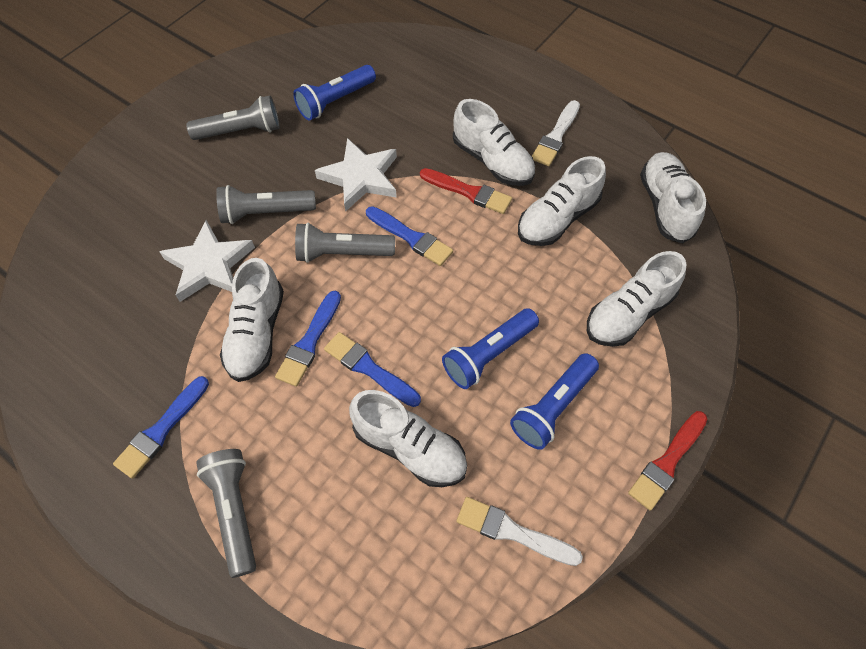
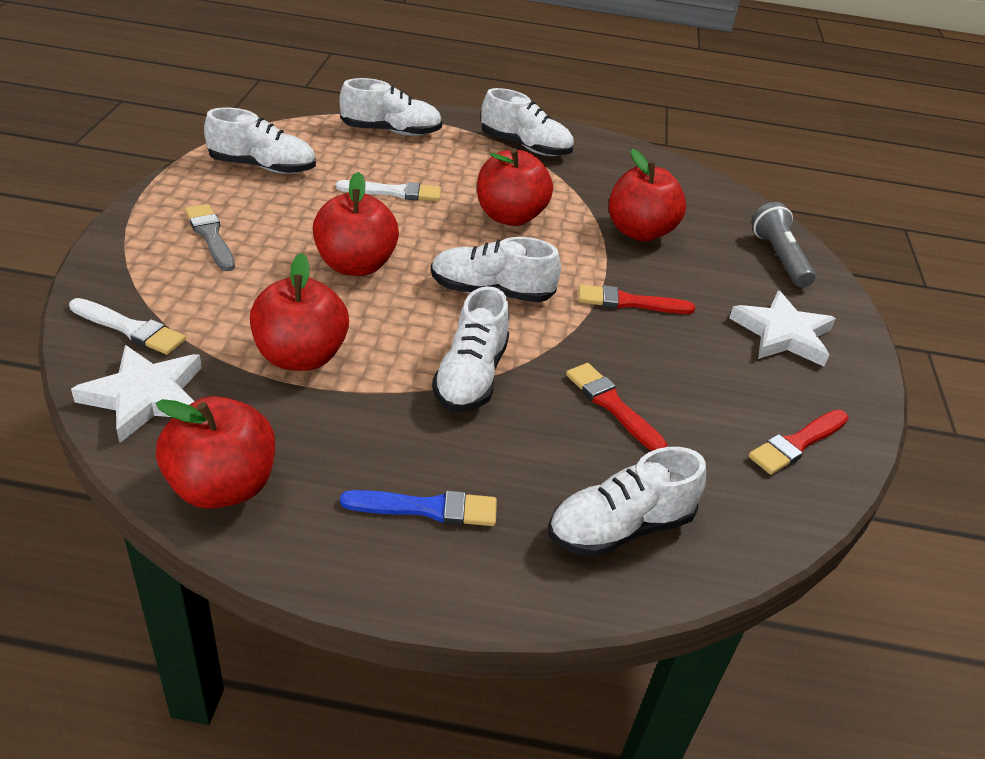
blue brush: 4 -> 1
blue flashlight: 3 -> 0
grey brush: 0 -> 1
grey flashlight: 4 -> 1
red apple: 0 -> 5
red brush: 2 -> 3

